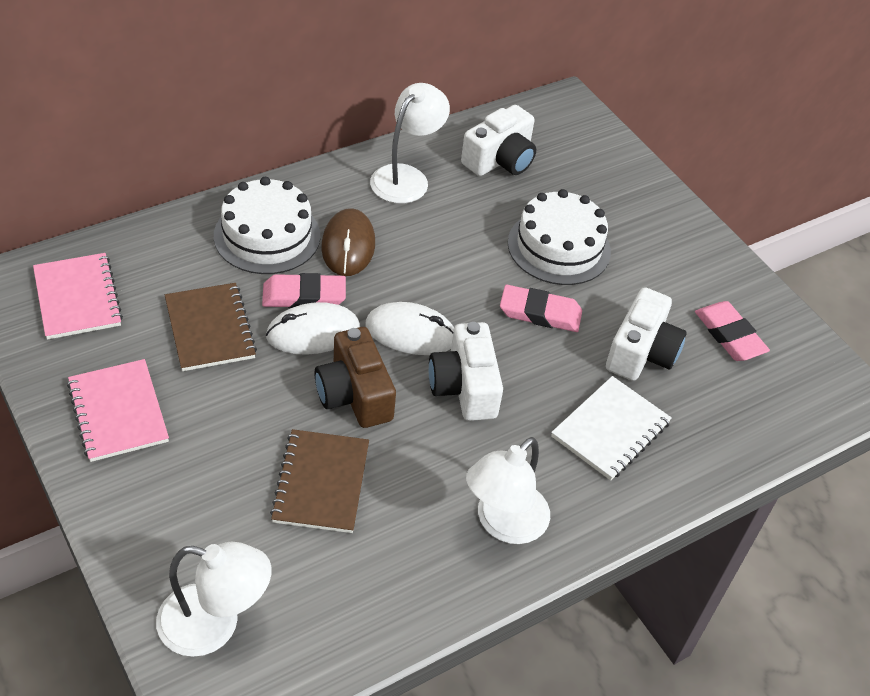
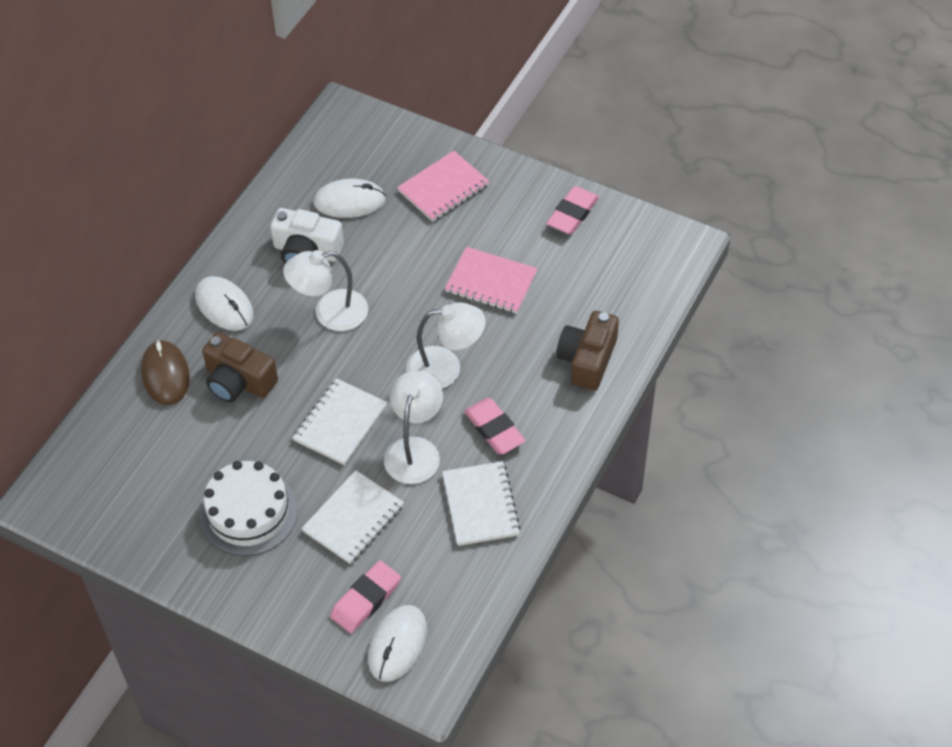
brown camera: 1 -> 2
brown notebook: 2 -> 0
white cake: 2 -> 1
white camera: 3 -> 1
white mouse: 2 -> 3
white notebook: 1 -> 3

